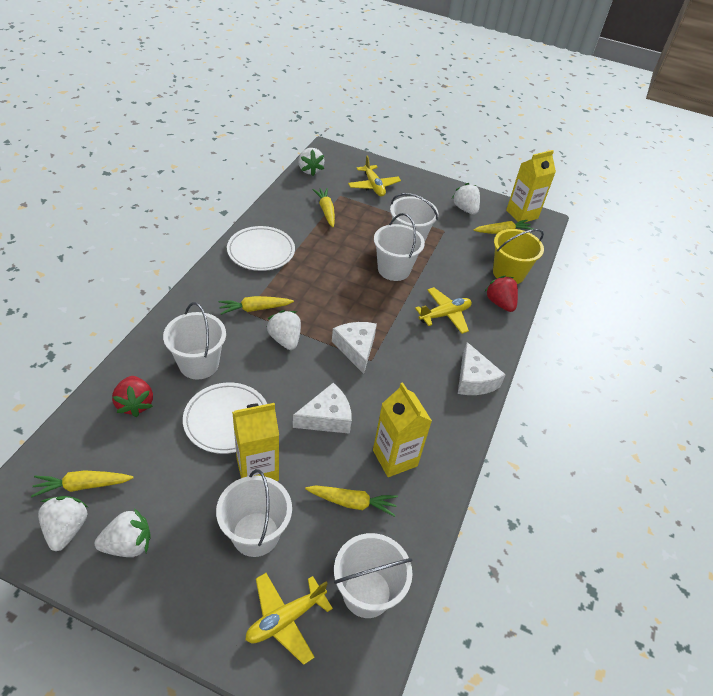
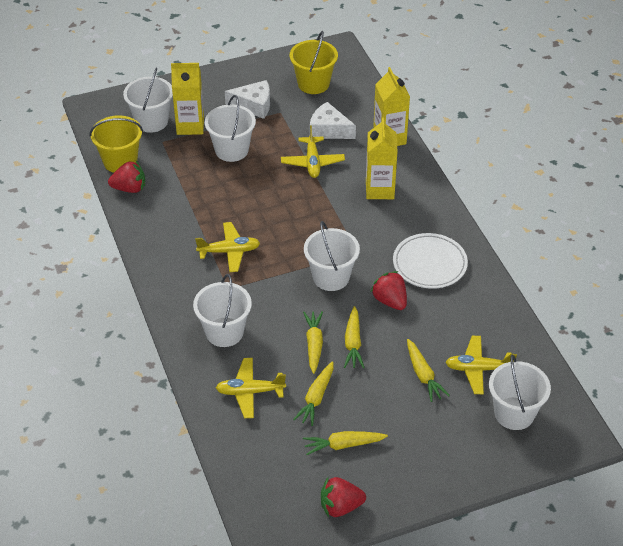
red strawberry: 2 -> 3
white cheese: 3 -> 2
white plate: 2 -> 1
white strawberry: 5 -> 0
yellow bucket: 1 -> 2
yellow plane: 3 -> 4

